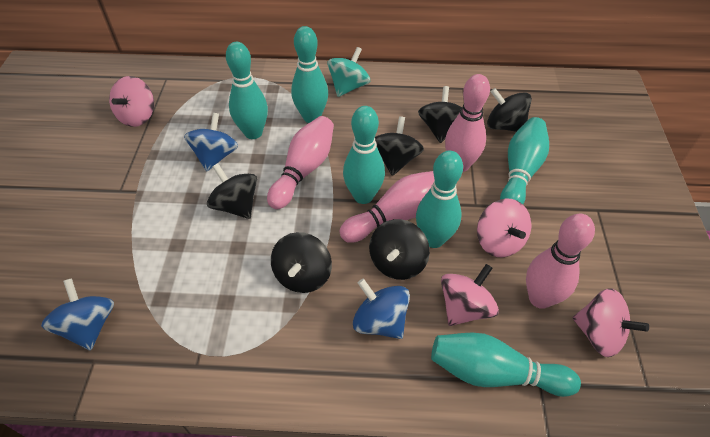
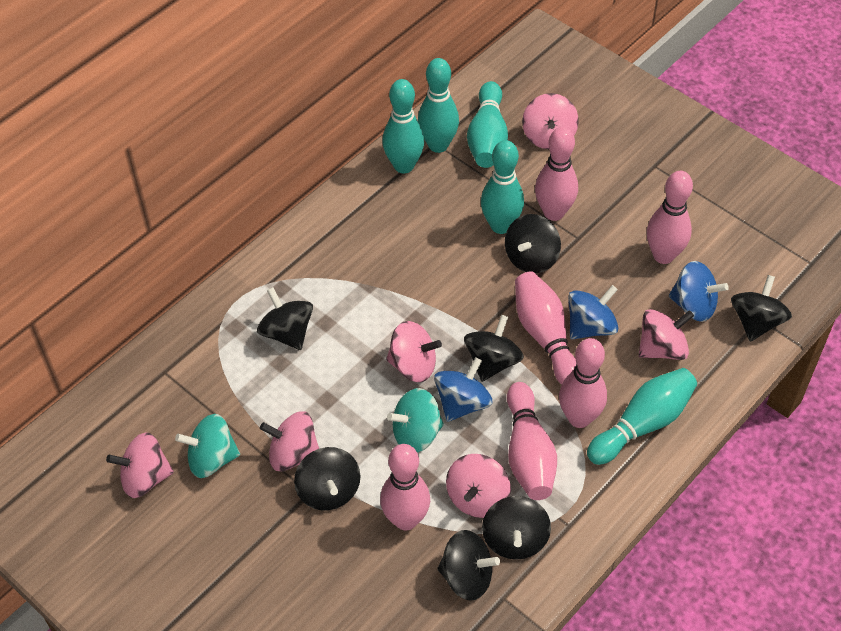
black spinning top: 6 -> 7
pink bowling pin: 4 -> 6
pink spinning top: 4 -> 6
turquoise bowling pin: 6 -> 5
turquoise spinning top: 1 -> 2

